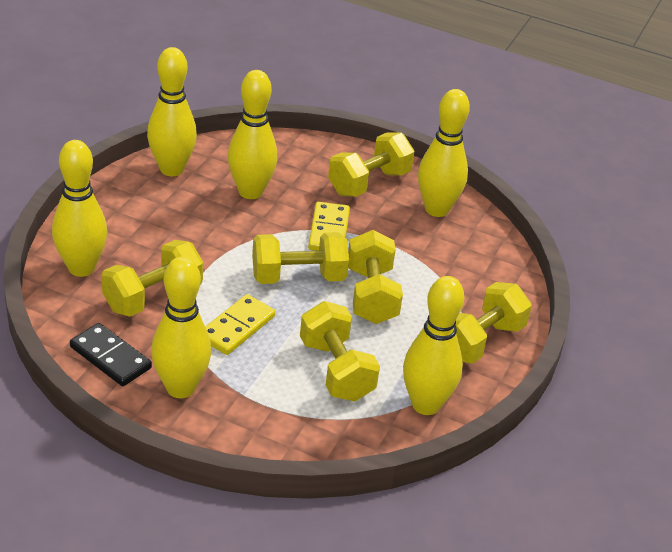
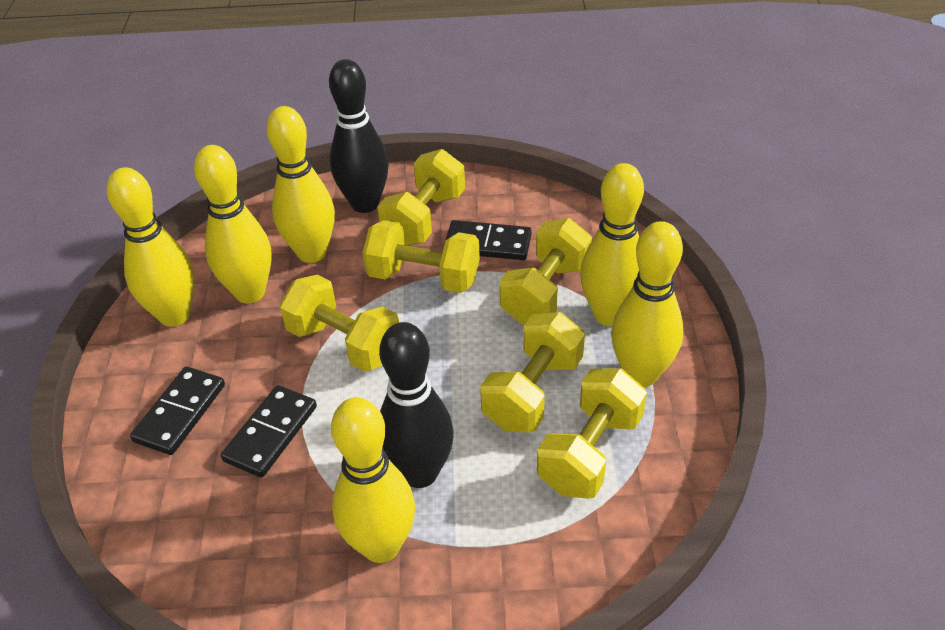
black bowling pin: 0 -> 2
black domino: 1 -> 3
yellow domino: 2 -> 0

